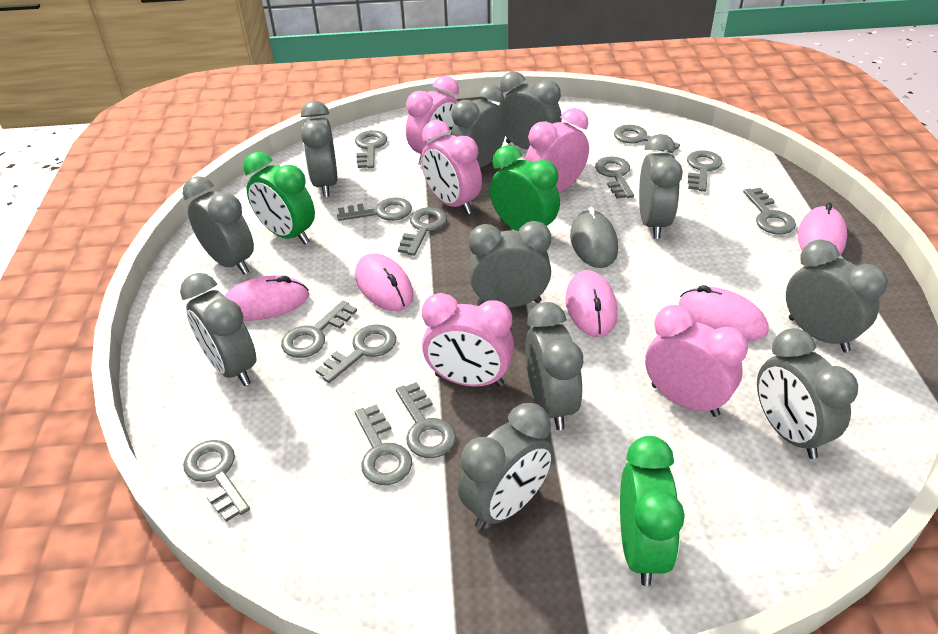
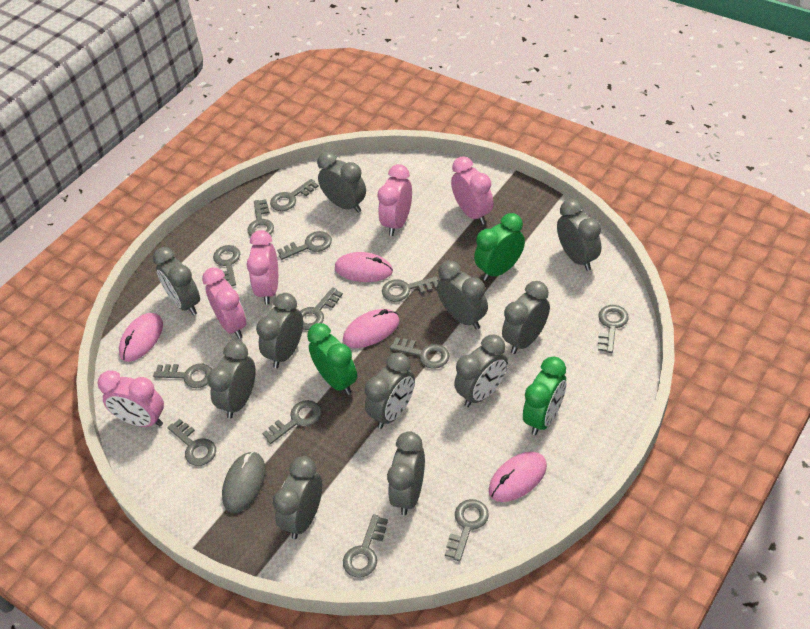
grey key: 12 -> 13
pink mouse: 5 -> 4

